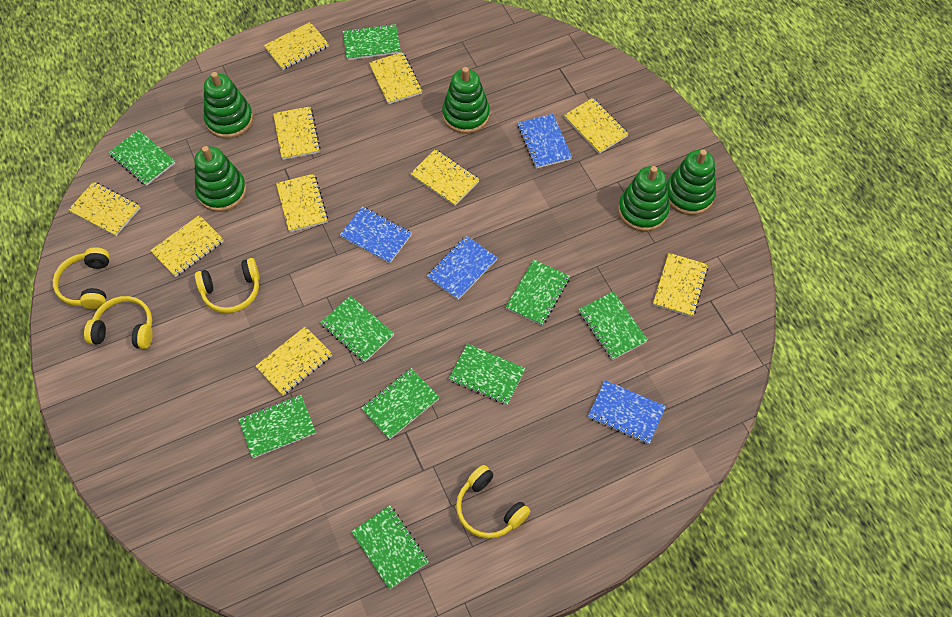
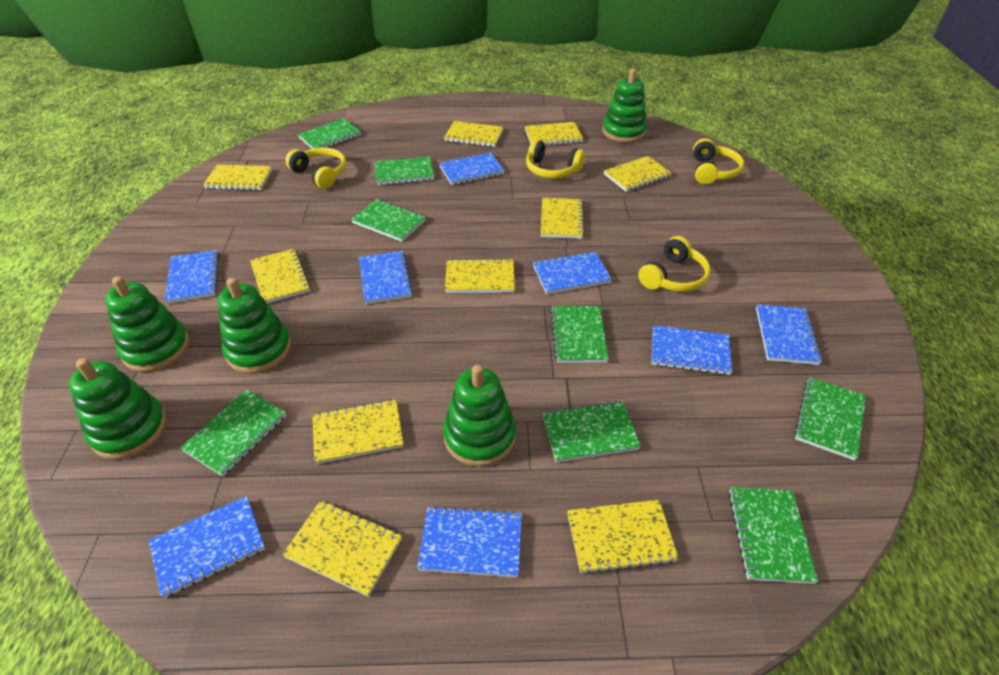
blue notebook: 4 -> 8
green notebook: 9 -> 8

